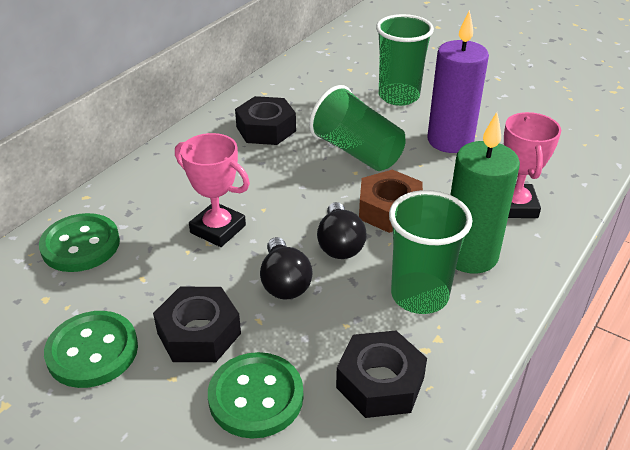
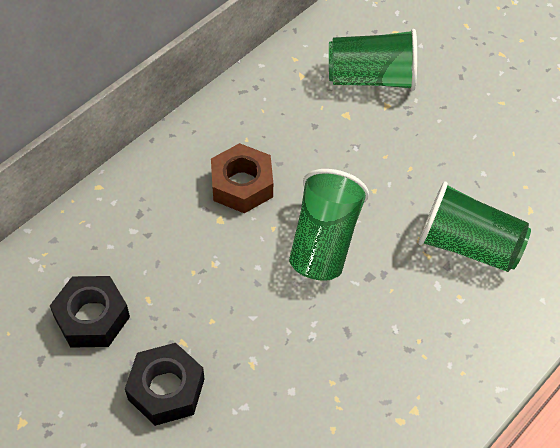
black light bulb: 2 -> 0
black nut: 3 -> 2
green button: 3 -> 0
green candle: 1 -> 0
pink trophy: 2 -> 0
purple candle: 1 -> 0

